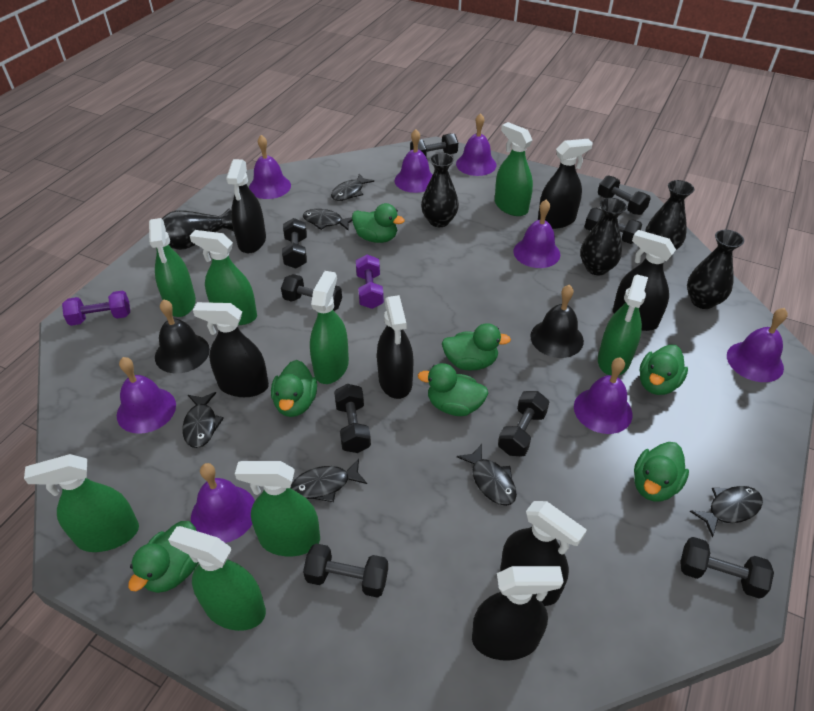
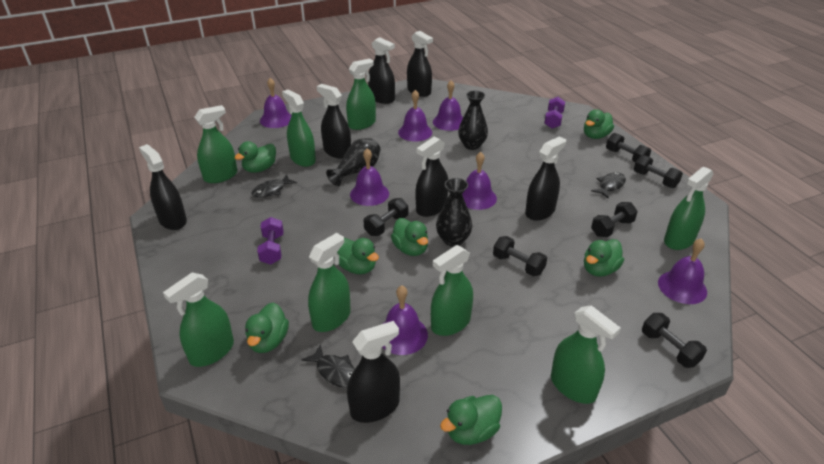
black bell: 2 -> 0
black dumbbell: 9 -> 6
black fish: 6 -> 3
black vase: 5 -> 3
purple bell: 8 -> 7

